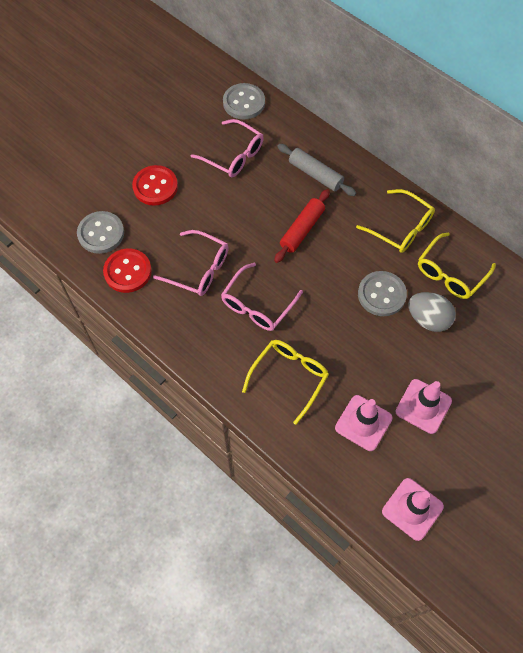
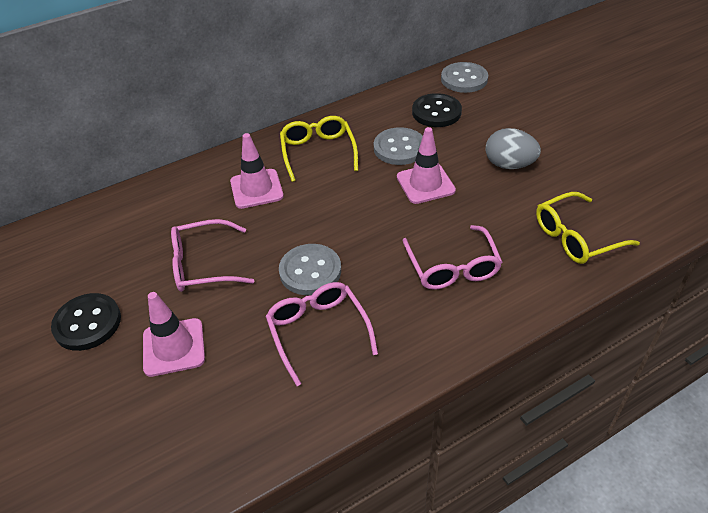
black button: 0 -> 2
grey rolling pin: 1 -> 0
red button: 2 -> 0
red rolling pin: 1 -> 0
yellow glasses: 3 -> 2

